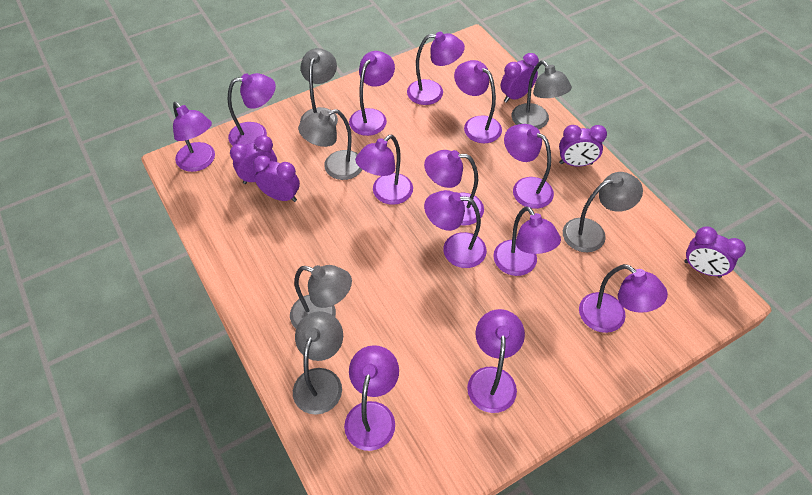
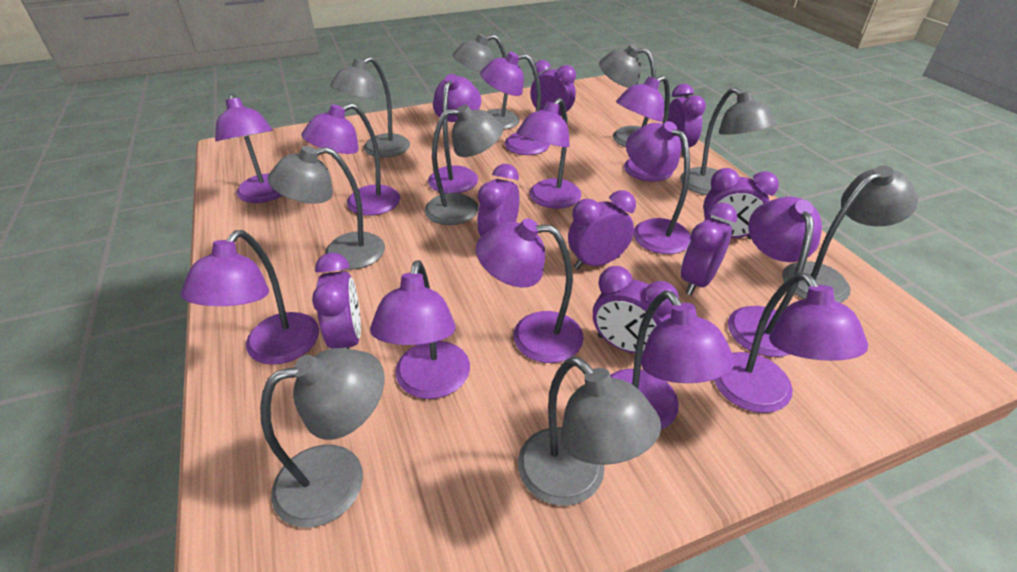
grey lamp: 6 -> 9
purple clock: 5 -> 8

